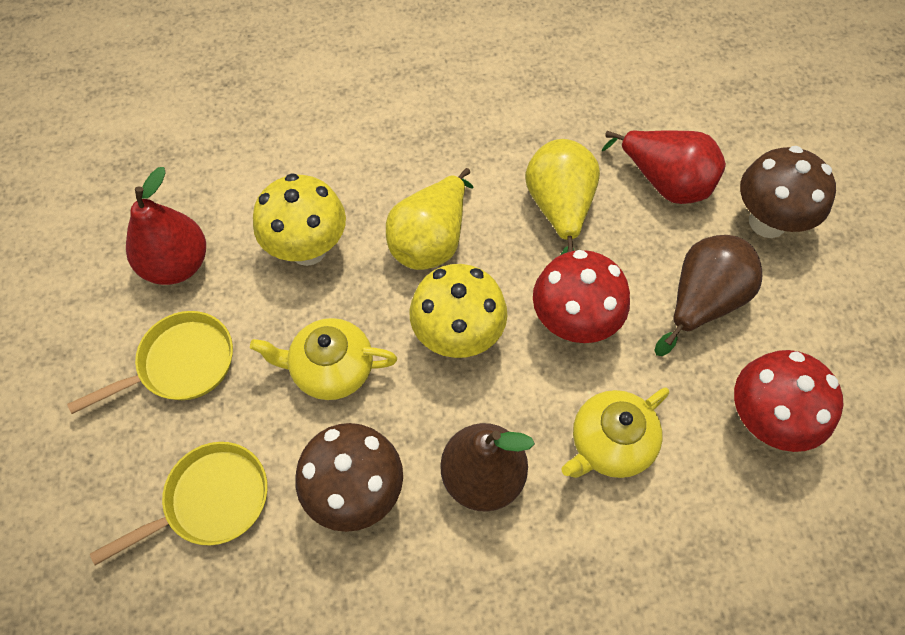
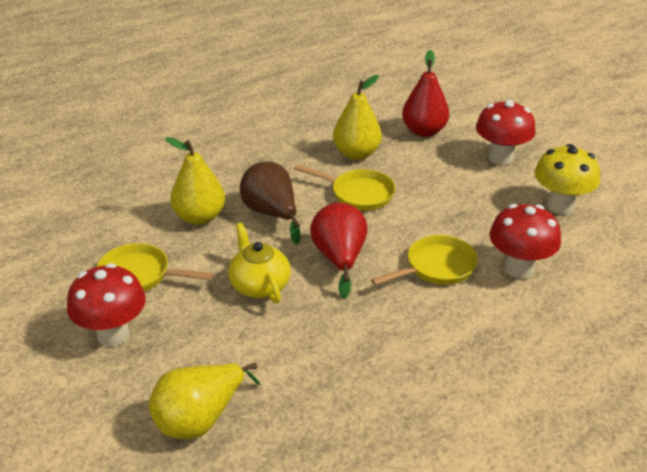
brown mushroom: 2 -> 0
brown pear: 2 -> 1
red mushroom: 2 -> 3
yellow mushroom: 2 -> 1
yellow pan: 2 -> 3
yellow pear: 2 -> 3
yellow teapot: 2 -> 1

